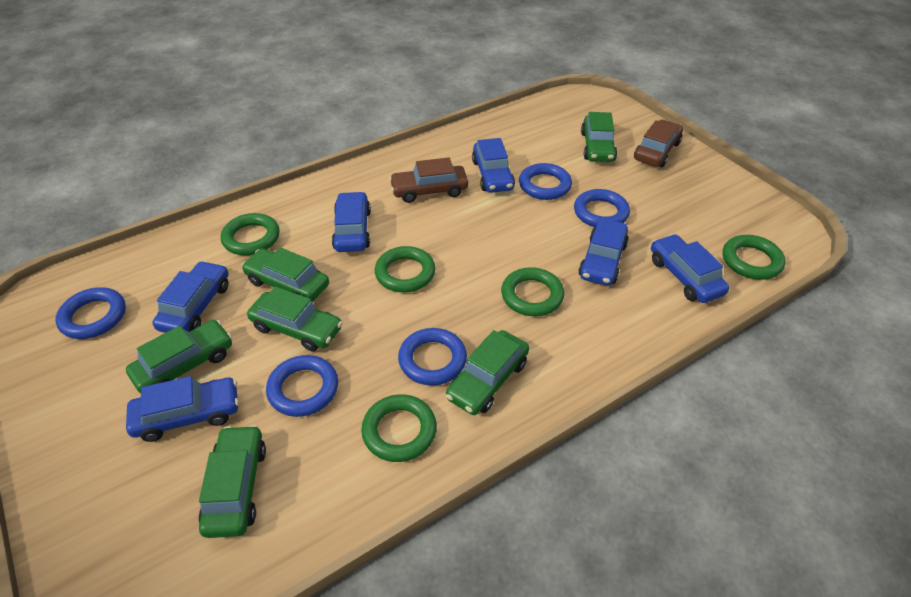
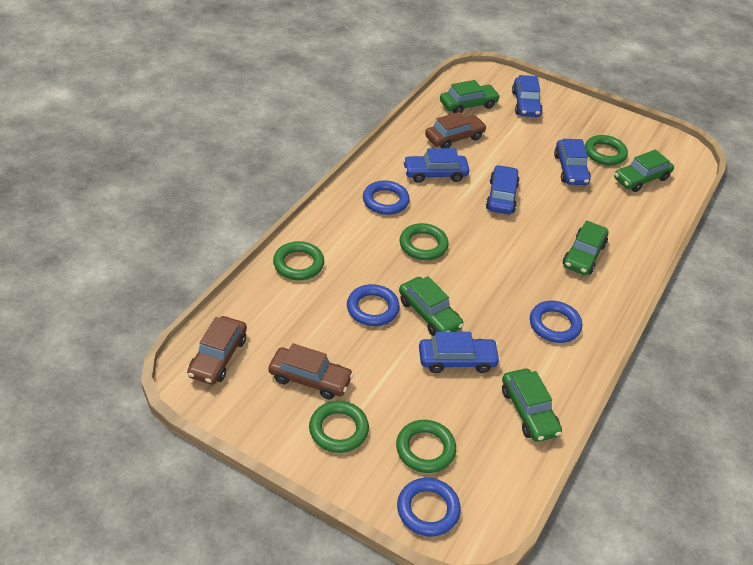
blue car: 6 -> 5
blue ring: 5 -> 4
brown car: 2 -> 3
green car: 6 -> 5

